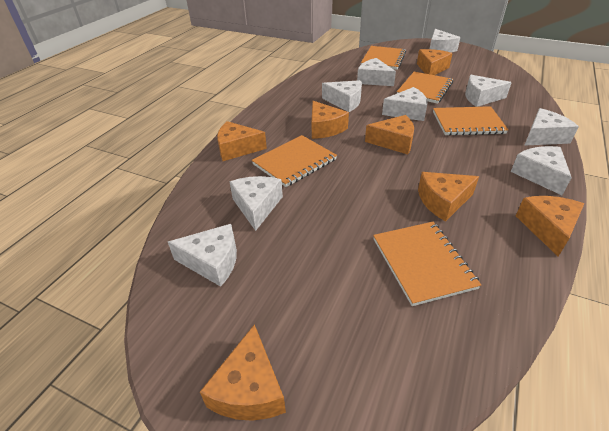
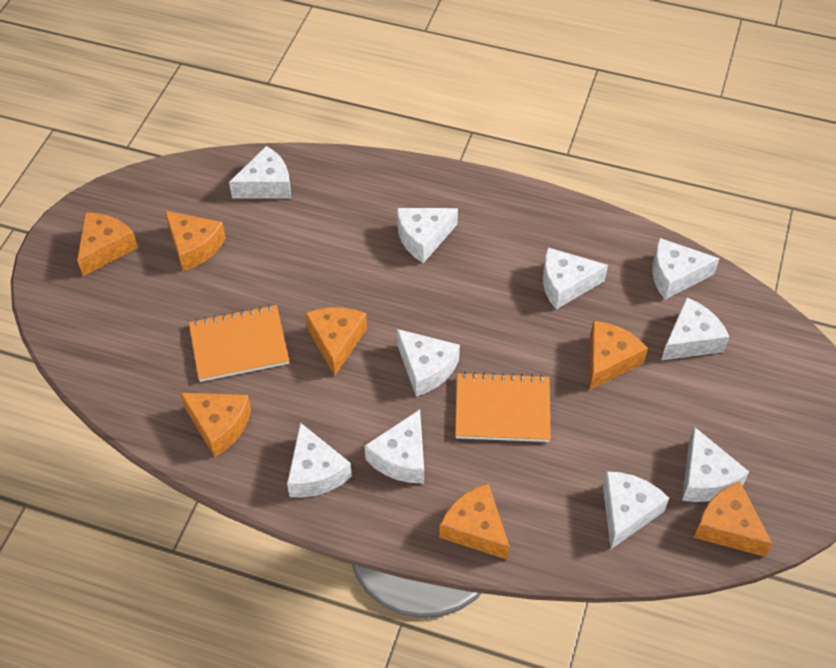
orange notebook: 5 -> 2
white cheese: 9 -> 10

